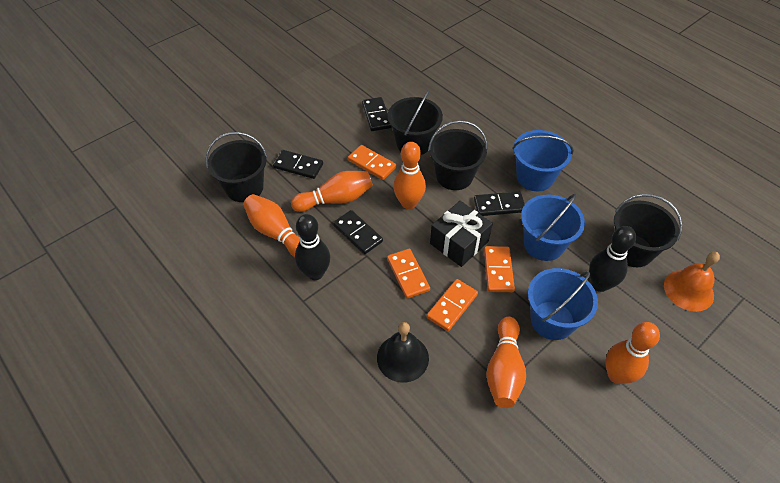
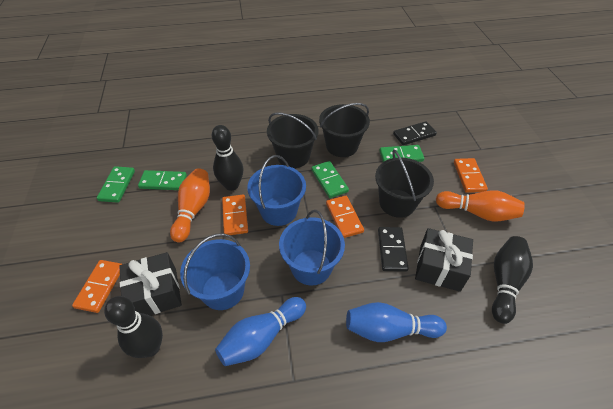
black bell: 1 -> 0
black bowling pin: 2 -> 3
black bucket: 4 -> 3
black domino: 4 -> 2
black gift: 1 -> 2
blue bowling pin: 0 -> 2
green domino: 0 -> 4
orange bell: 1 -> 0
orange bowling pin: 5 -> 2

